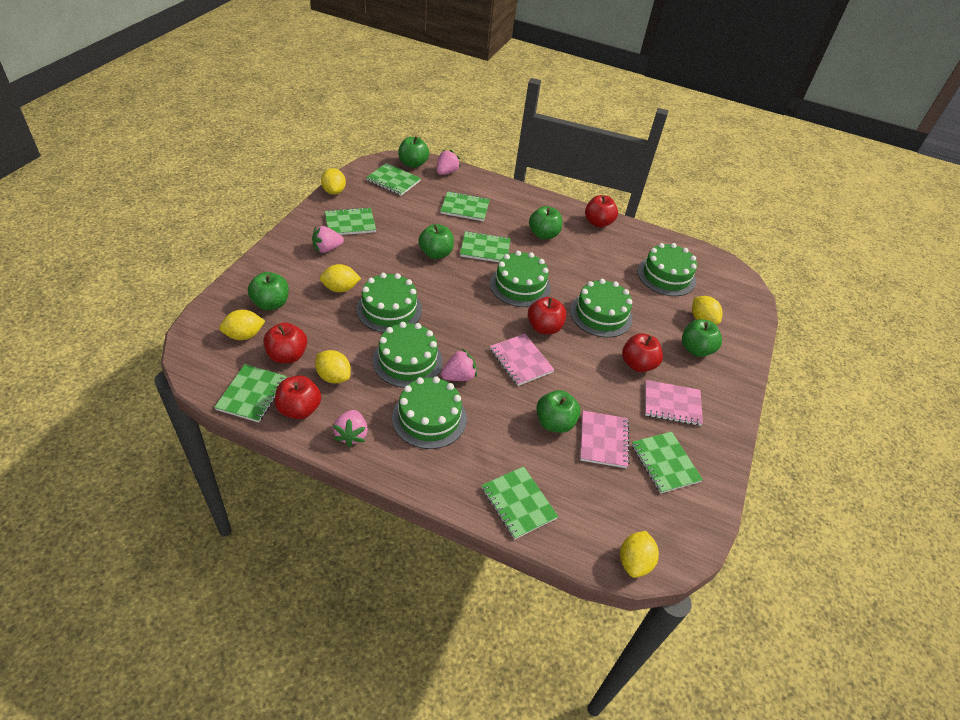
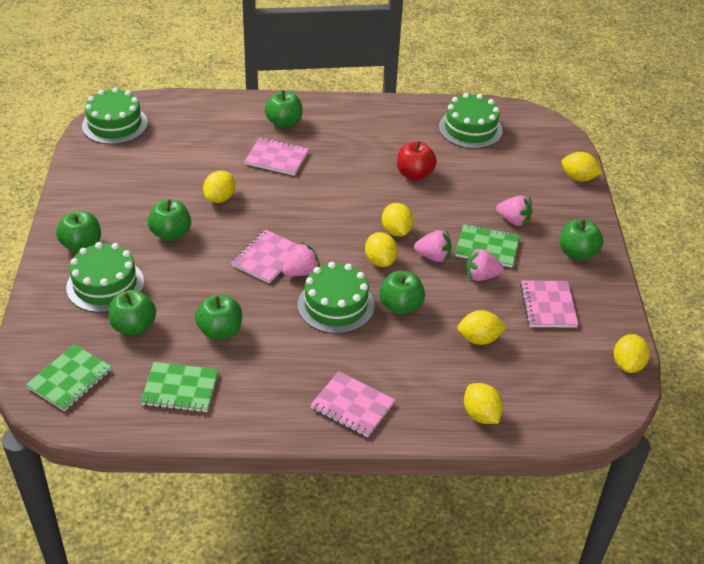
green apple: 6 -> 7
green cake: 6 -> 4
green notebook: 7 -> 3
pink notebook: 3 -> 4
red apple: 5 -> 1
yellow lemon: 6 -> 7

